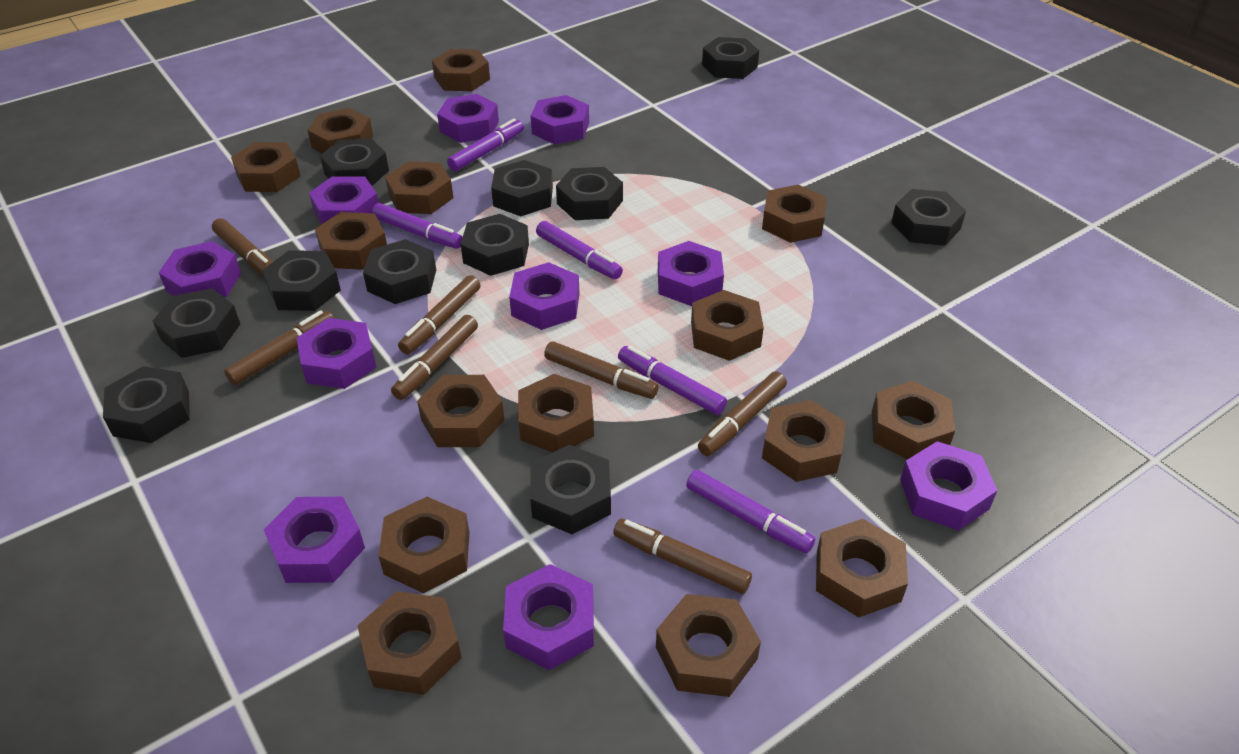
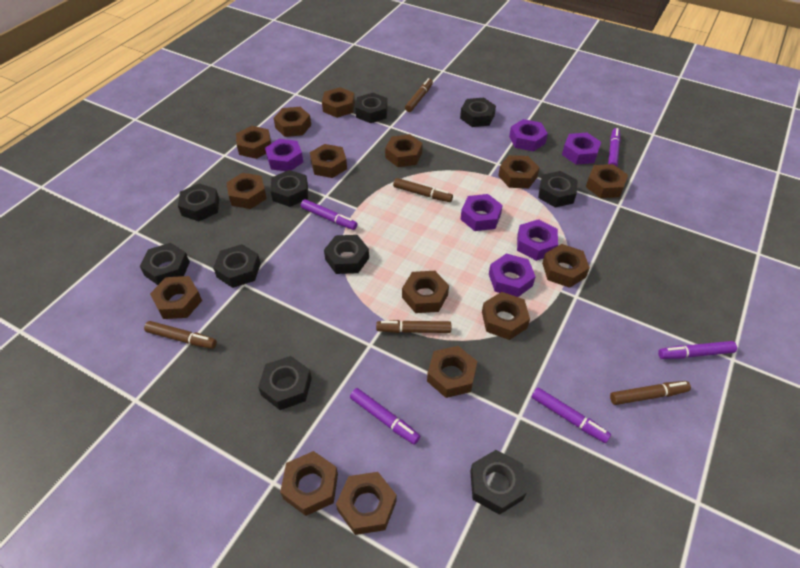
black nut: 11 -> 10
brown marker: 7 -> 5
purple nut: 10 -> 6

